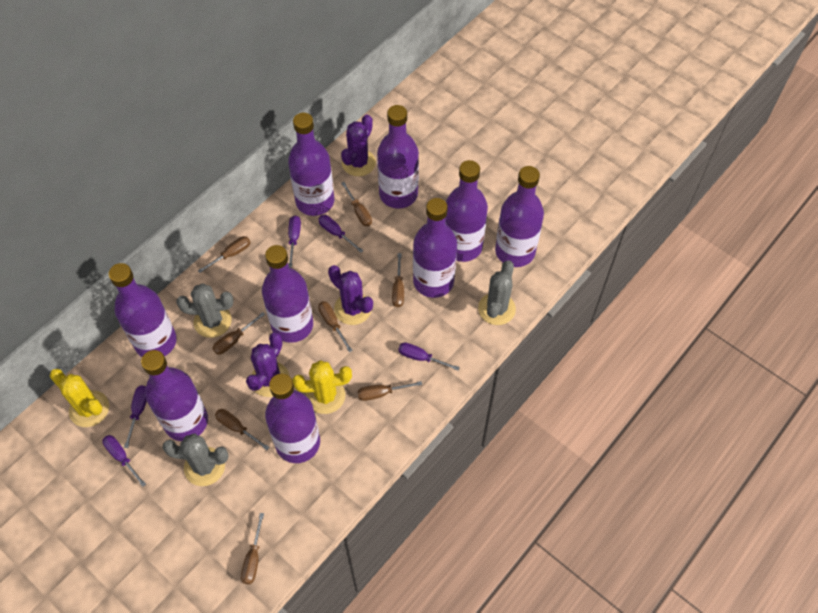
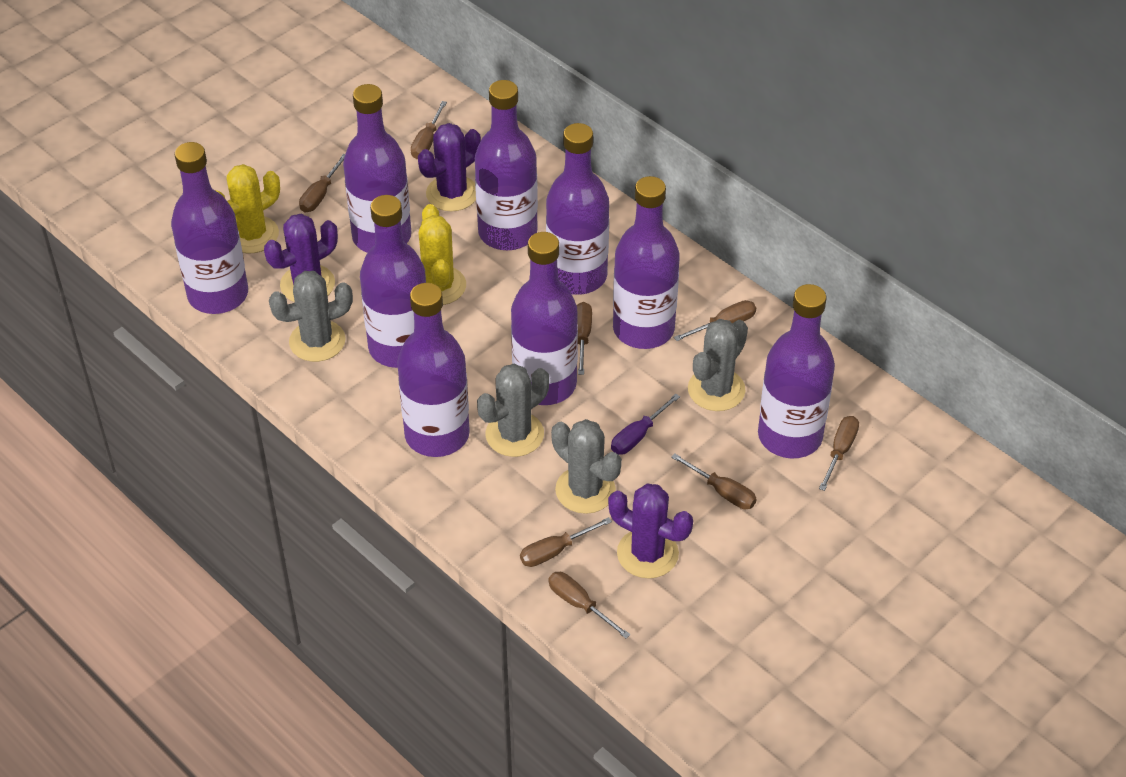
grey cactus: 3 -> 4
purple screwdriver: 5 -> 1

